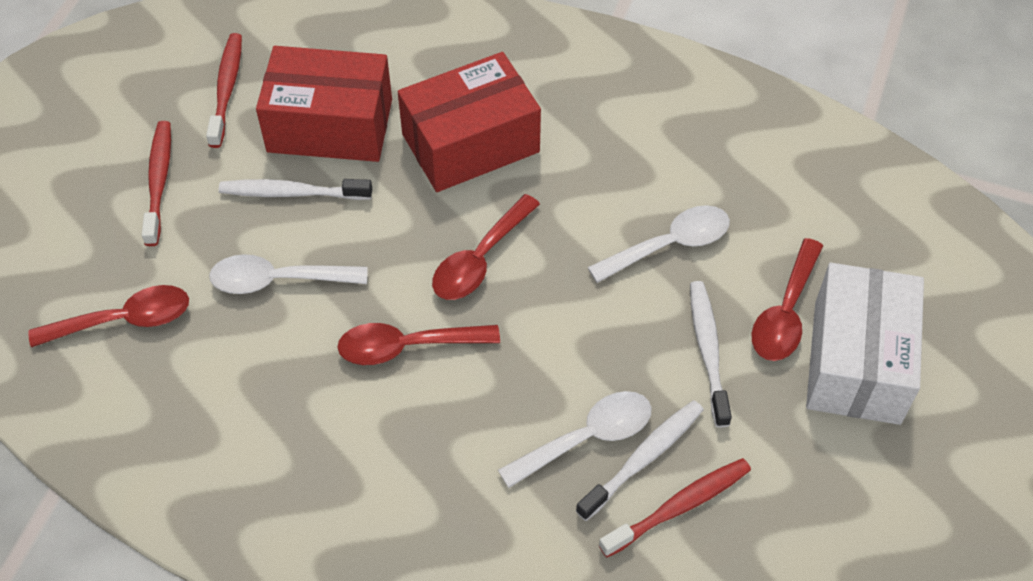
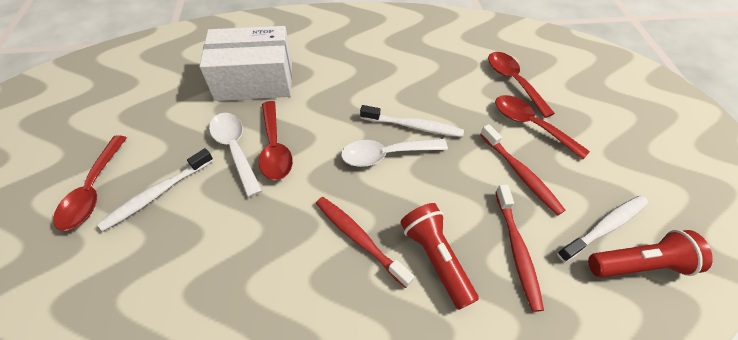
red box: 2 -> 0
red flashlight: 0 -> 2
white spoon: 3 -> 2

